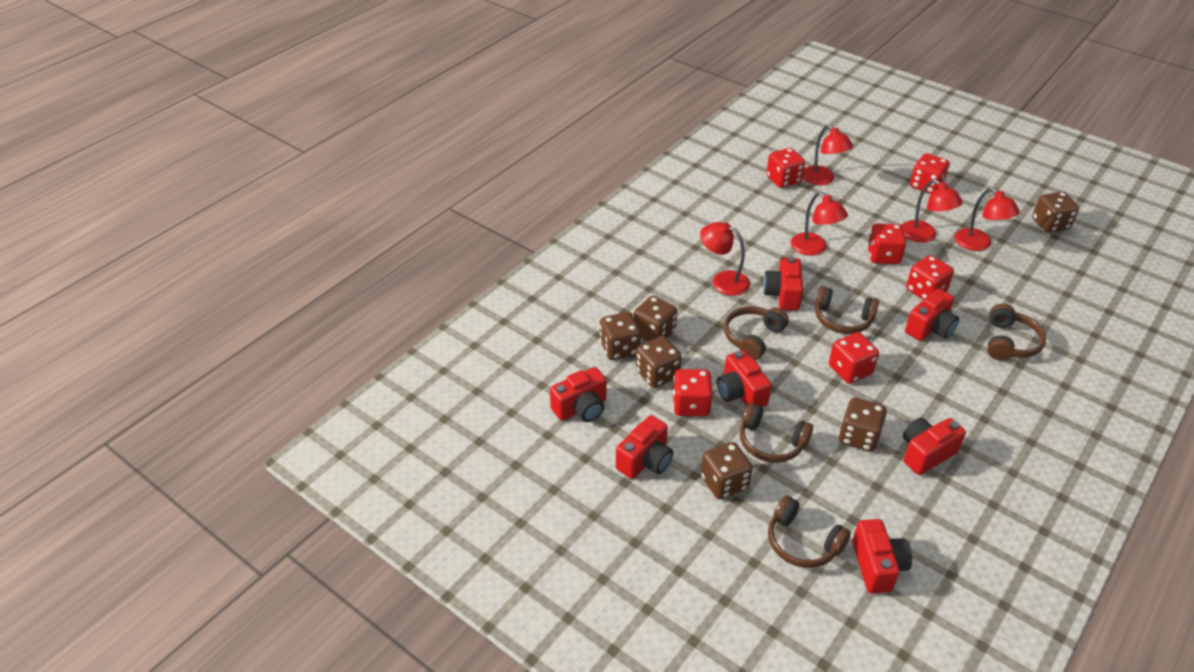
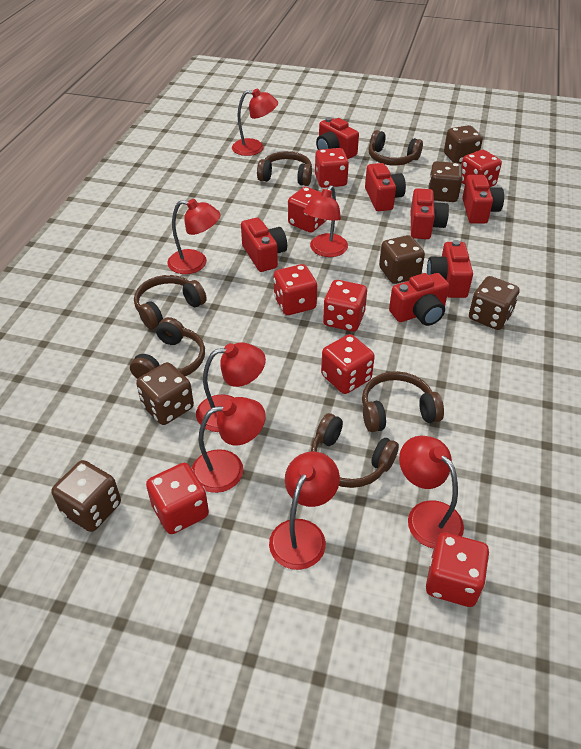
brown headphones: 5 -> 6
red dice: 6 -> 8
red lamp: 5 -> 7

